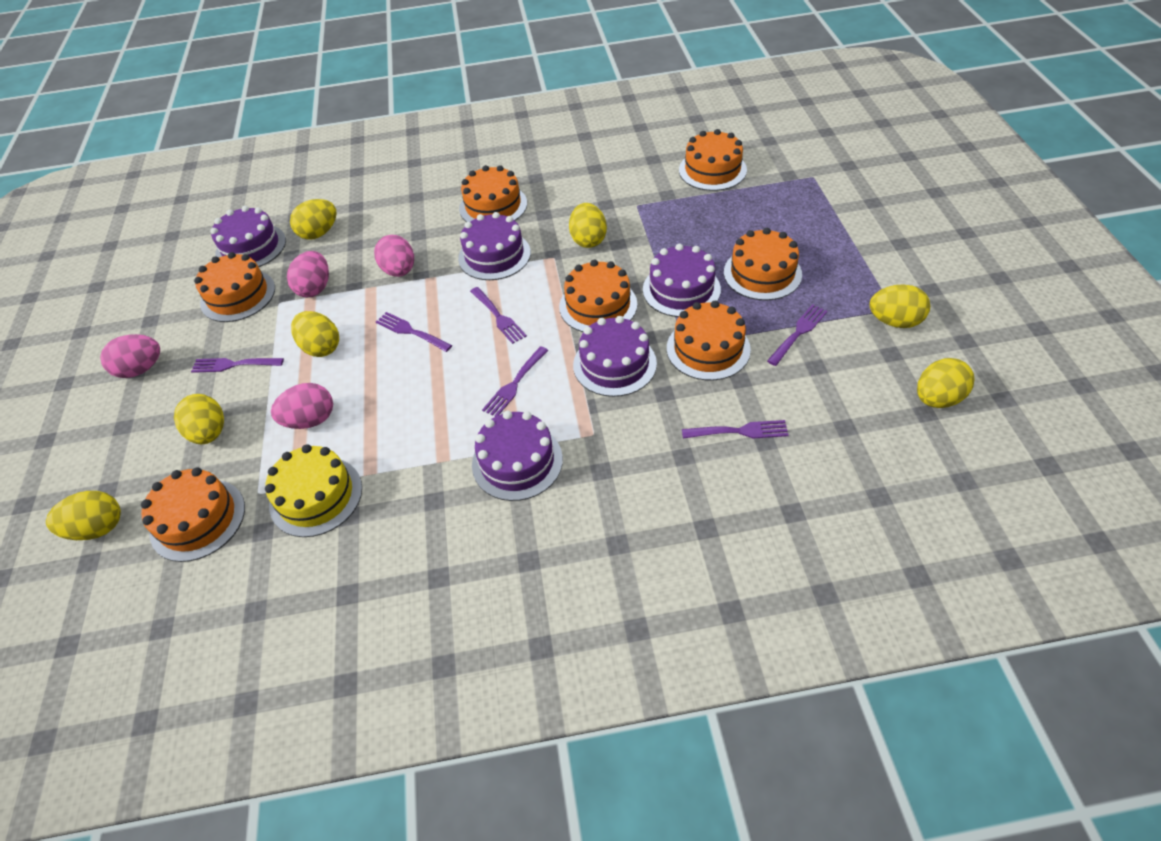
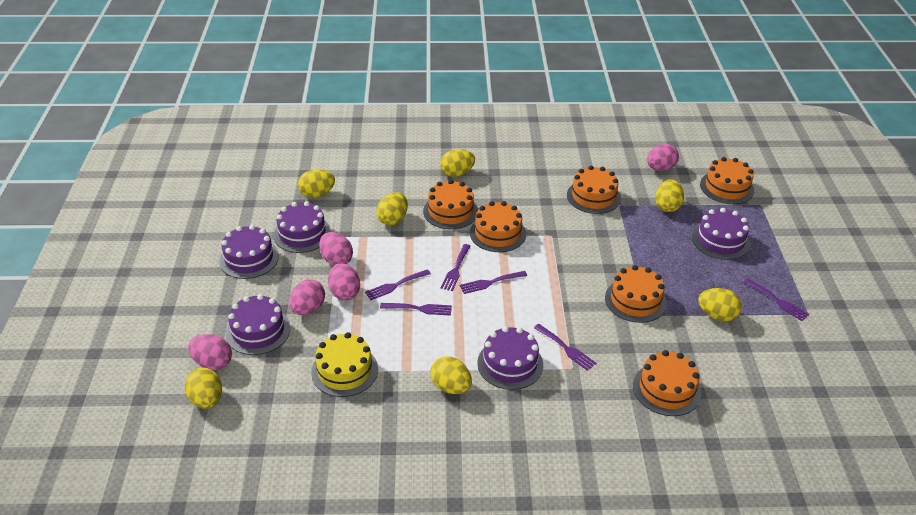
orange cake: 7 -> 6
pink egg: 4 -> 5

